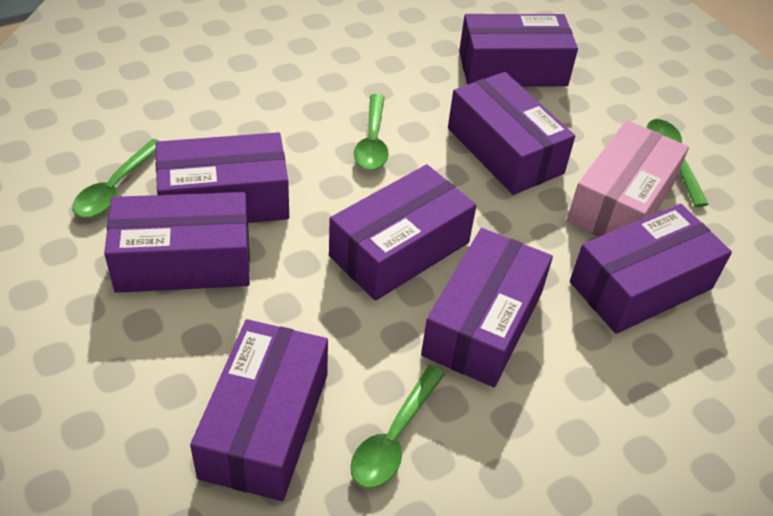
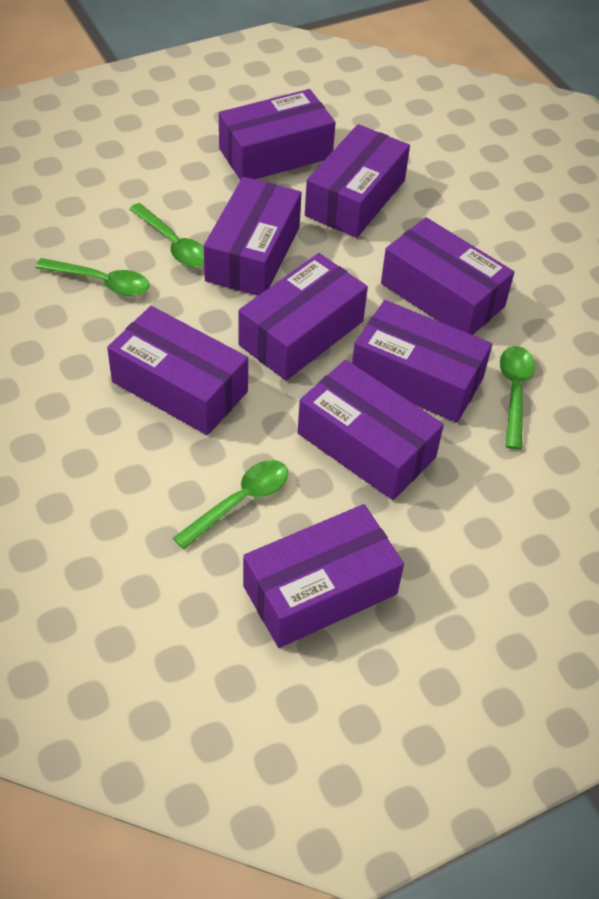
pink box: 1 -> 0
purple box: 8 -> 9

